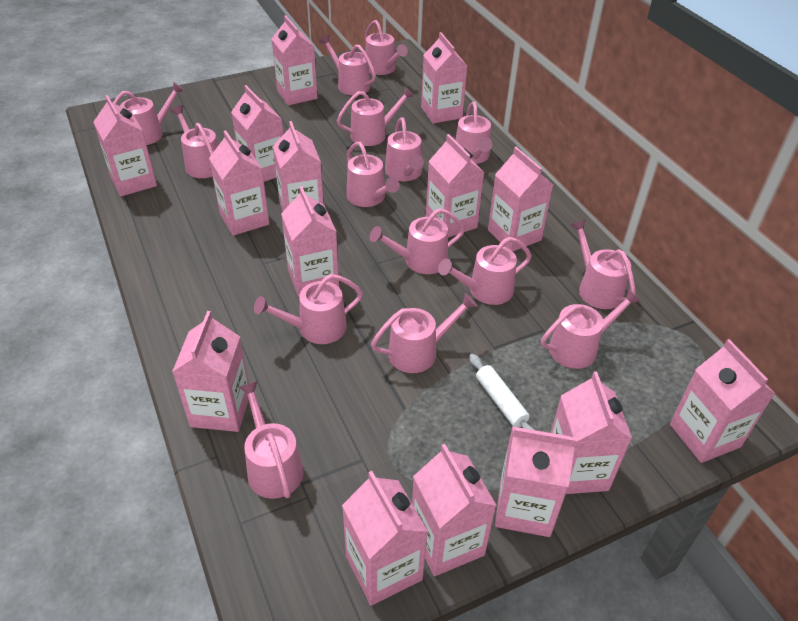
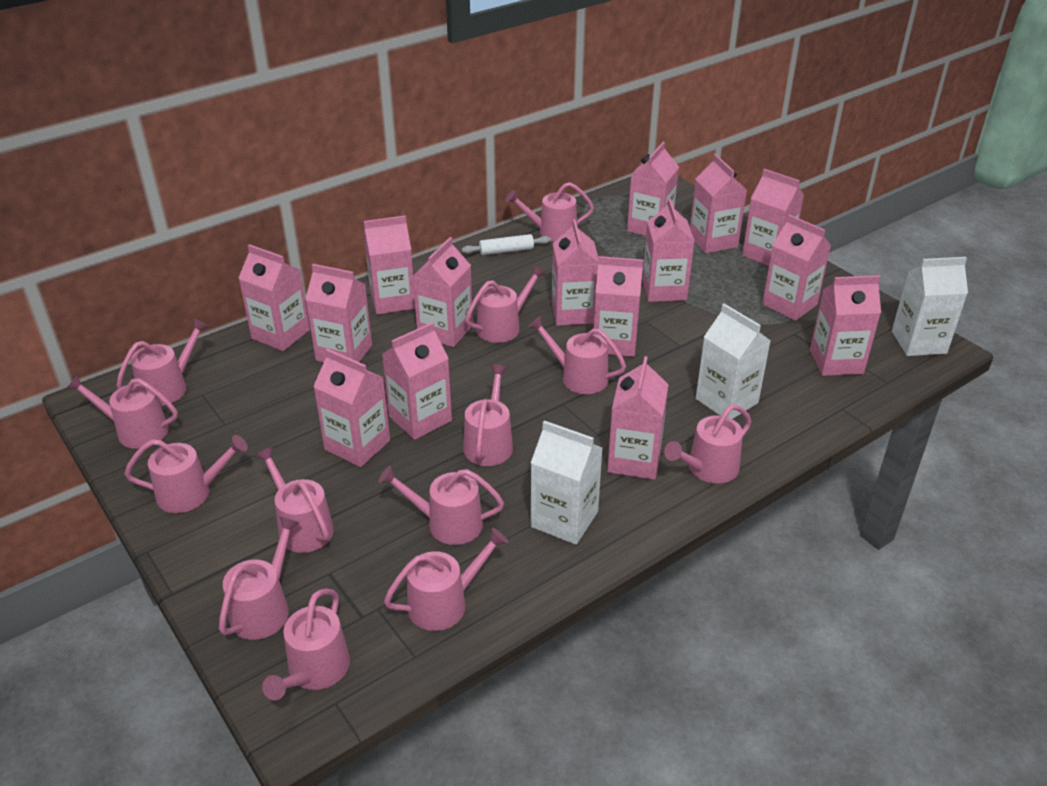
pink watering can: 15 -> 13
white carton: 0 -> 3

